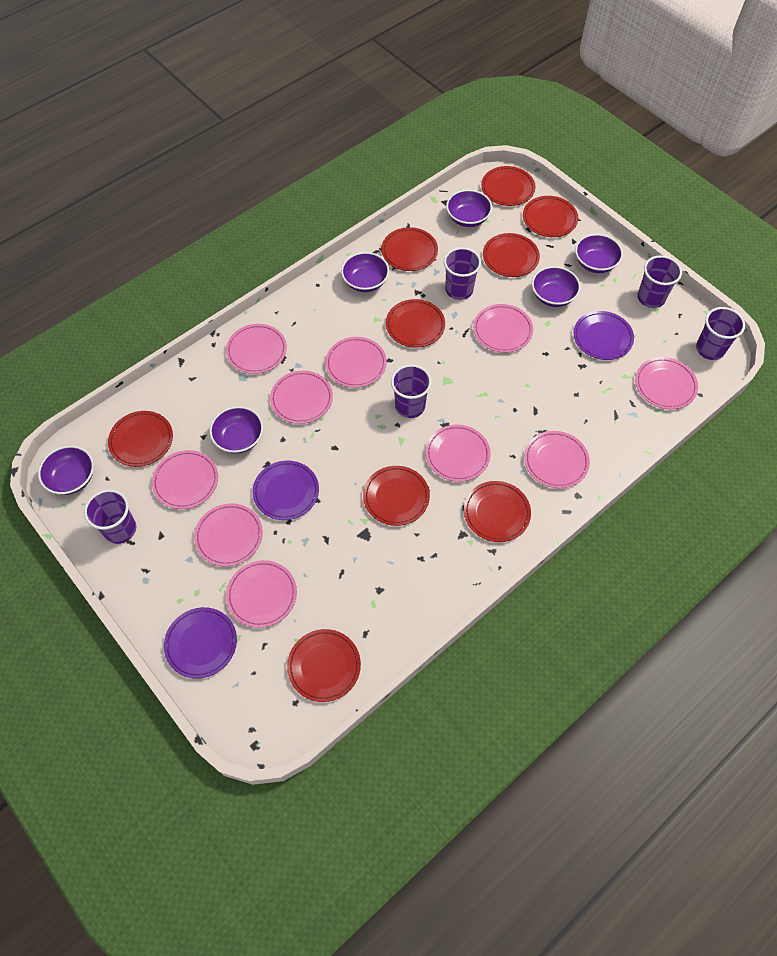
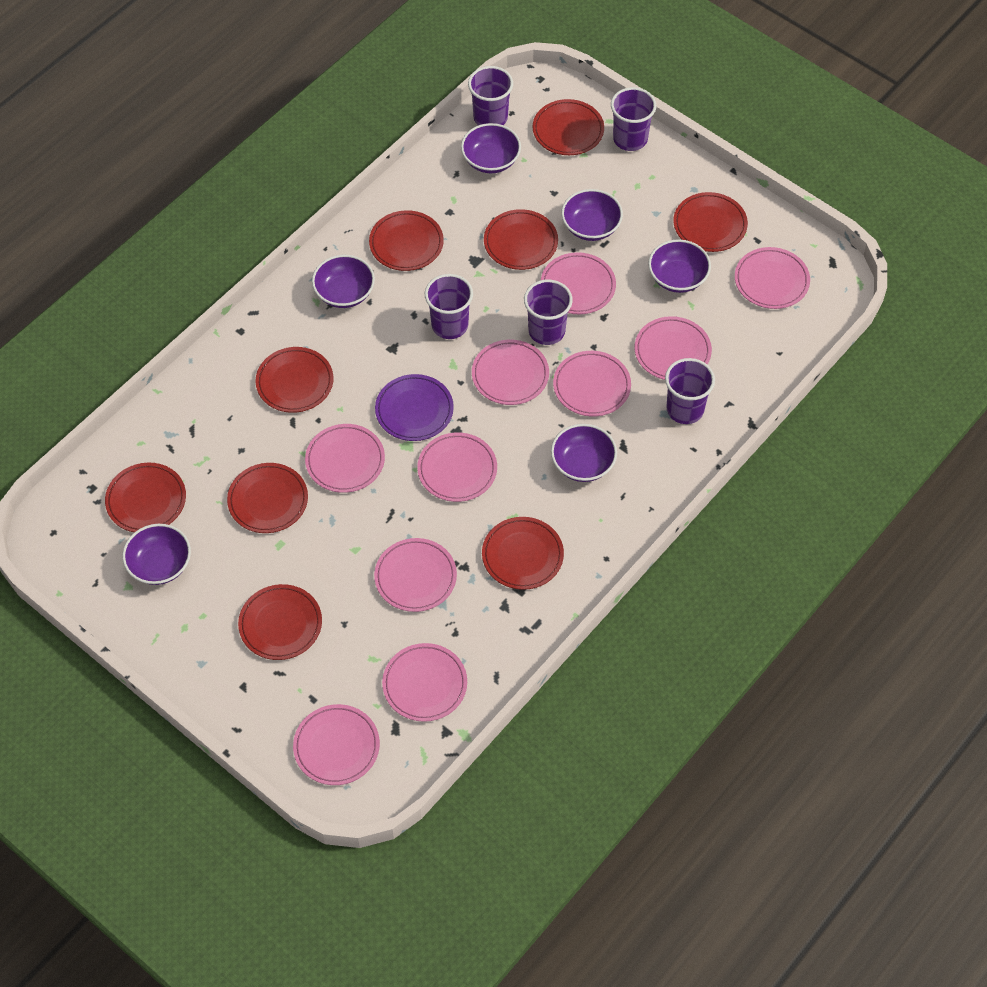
purple plate: 3 -> 1

